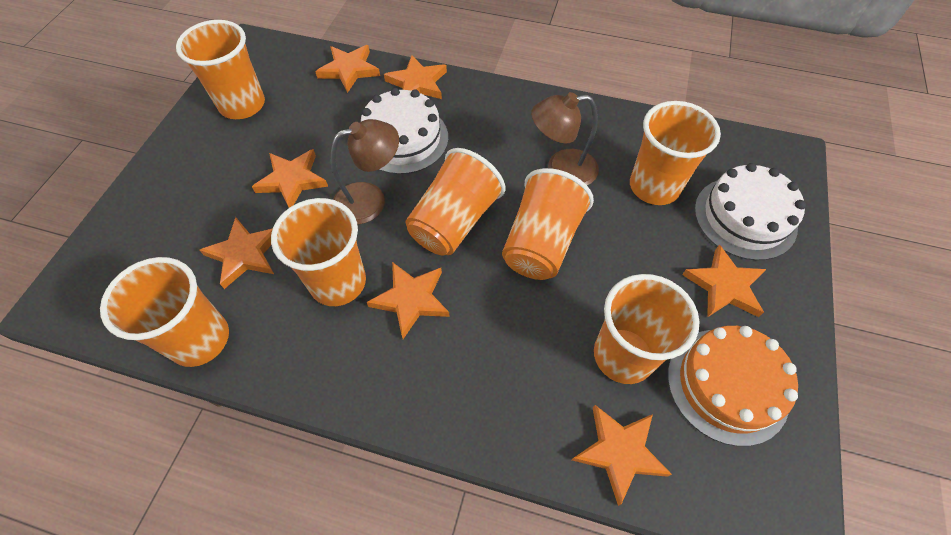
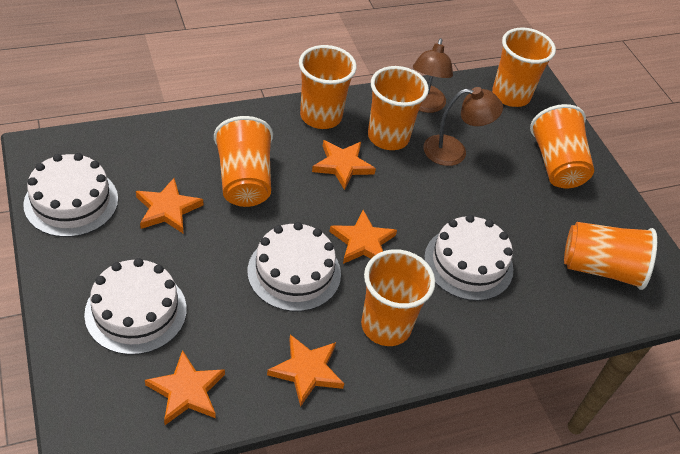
orange cake: 1 -> 0
orange star: 7 -> 5
white cake: 2 -> 4

